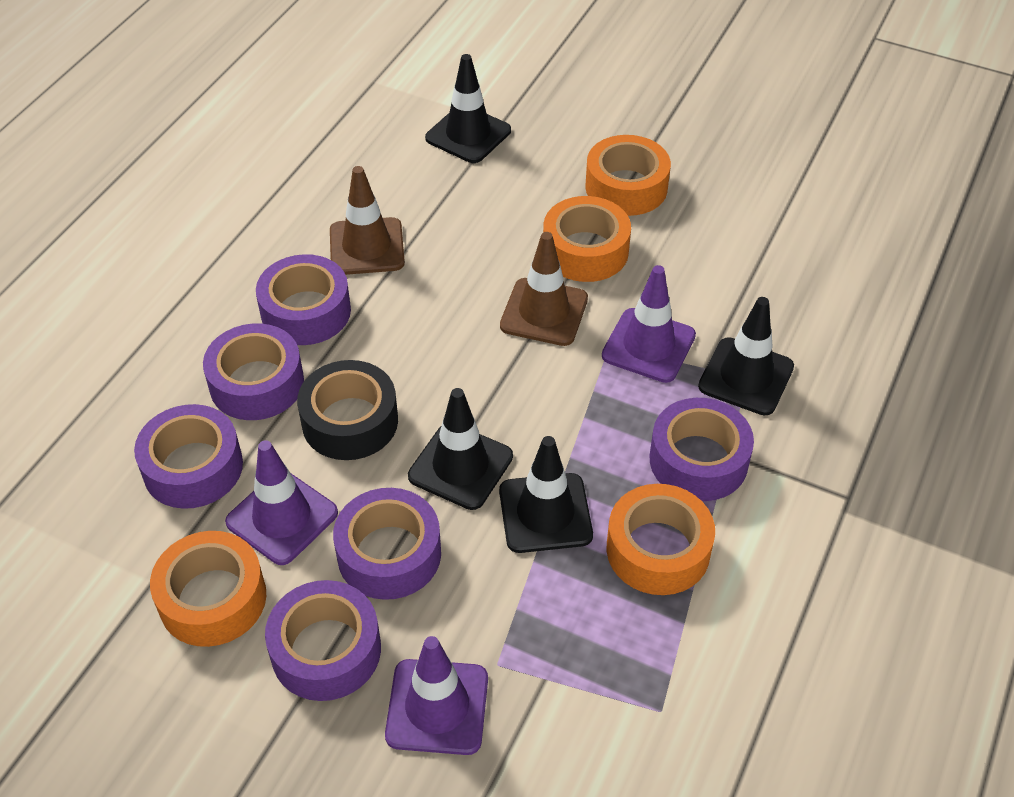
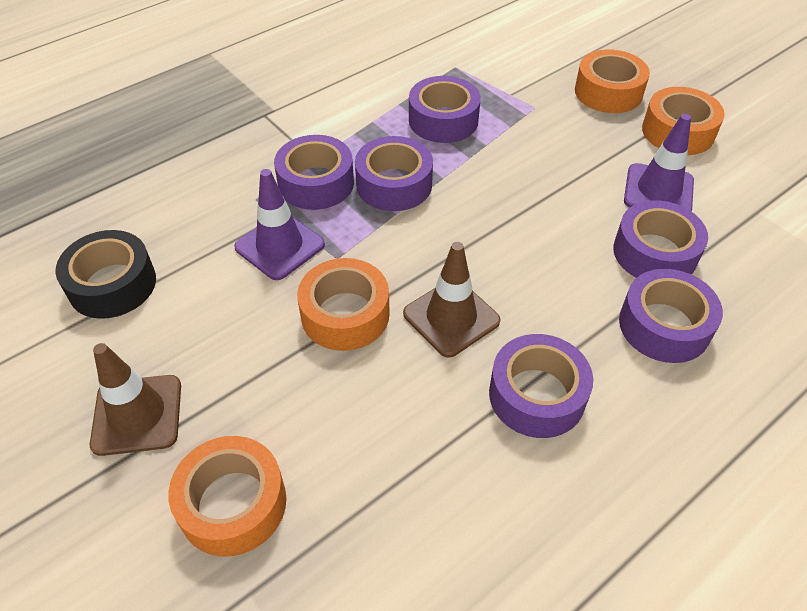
black traffic cone: 4 -> 0
purple traffic cone: 3 -> 2

